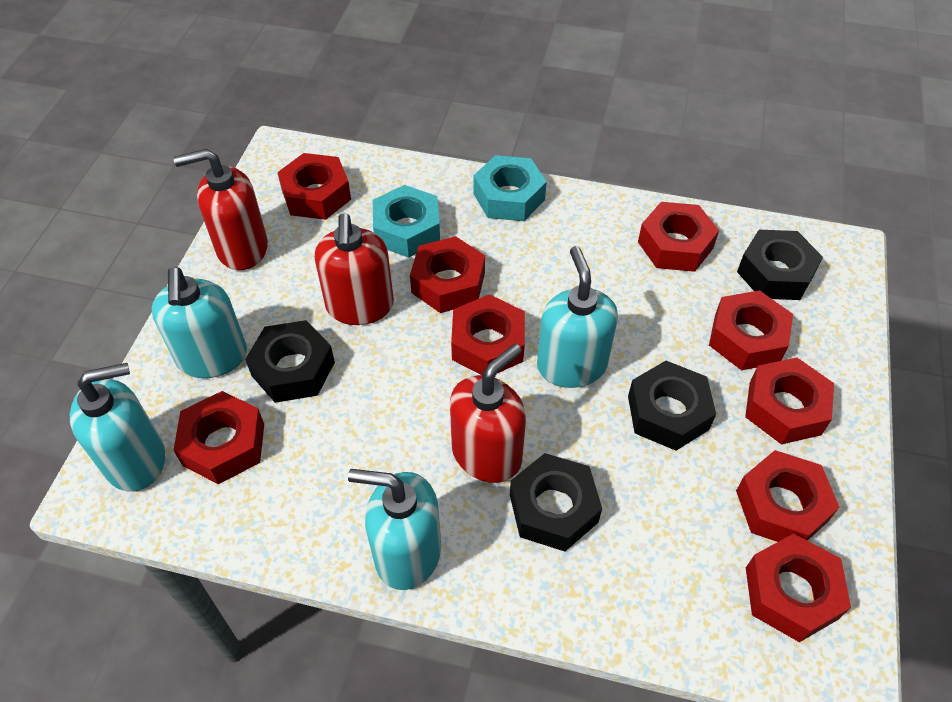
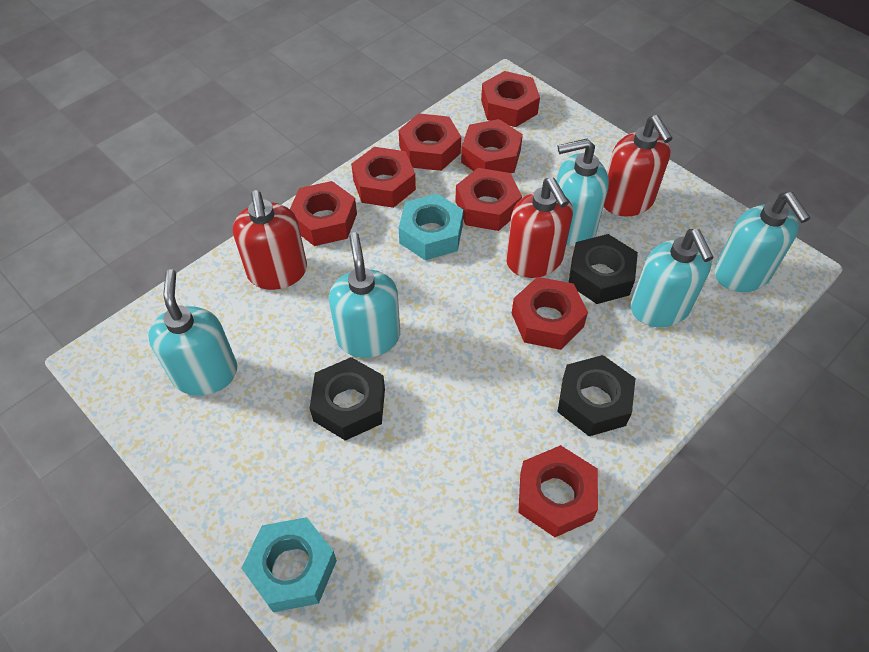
black nut: 4 -> 3
red nut: 9 -> 8
turquoise soap dispenser: 4 -> 5

